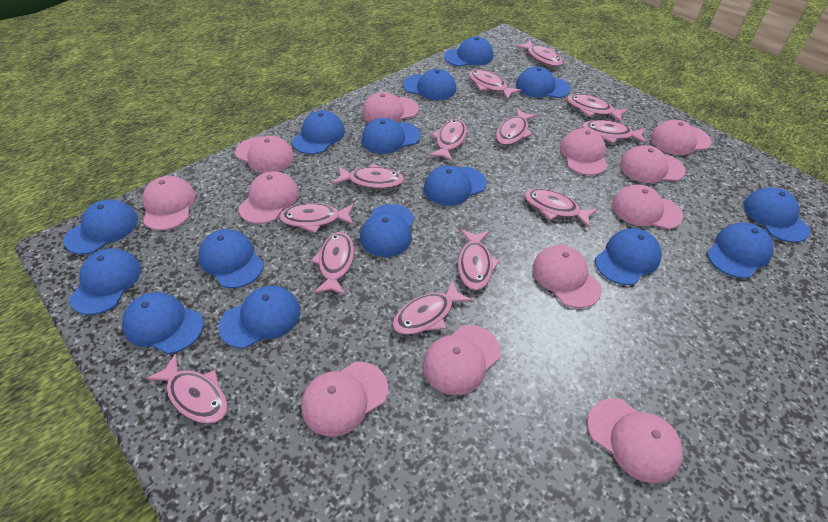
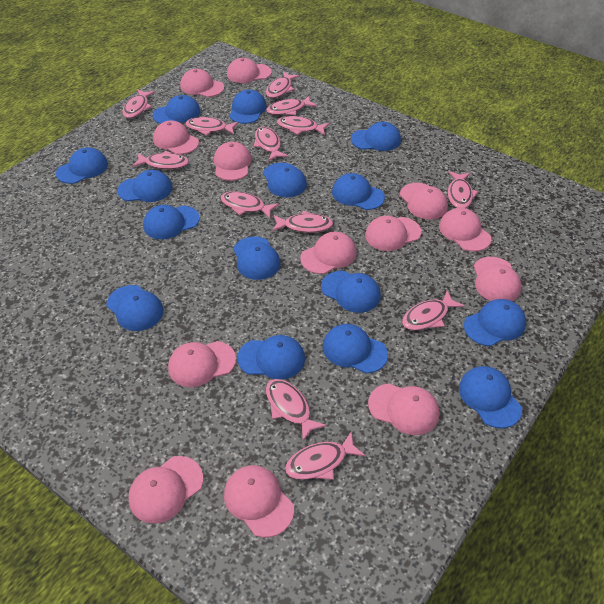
pink cap: 12 -> 13

